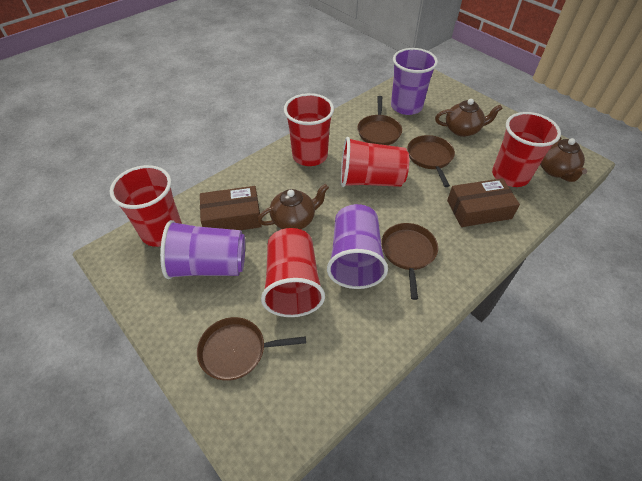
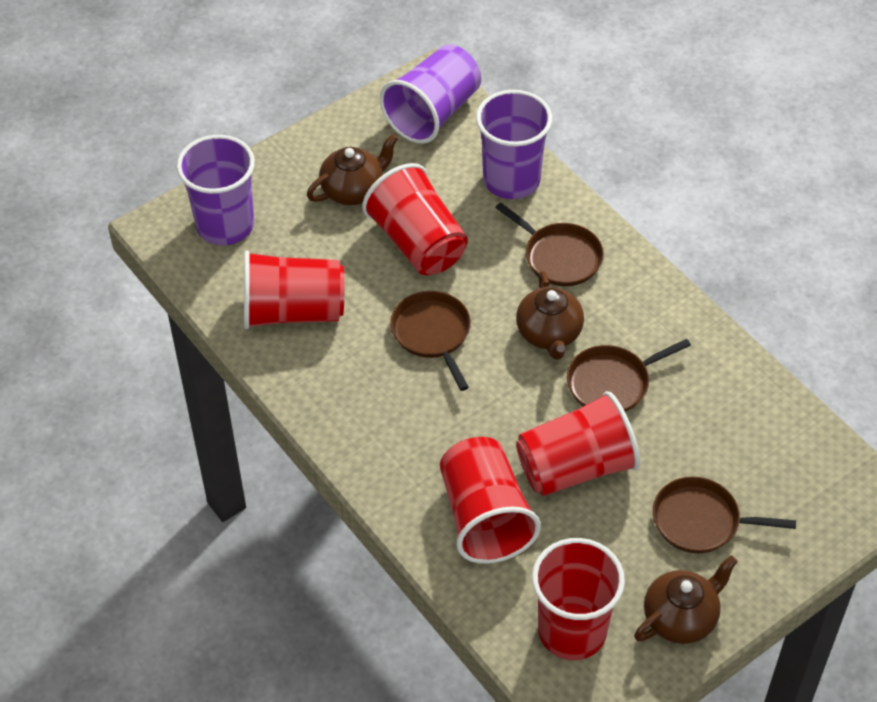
brown box: 2 -> 0

